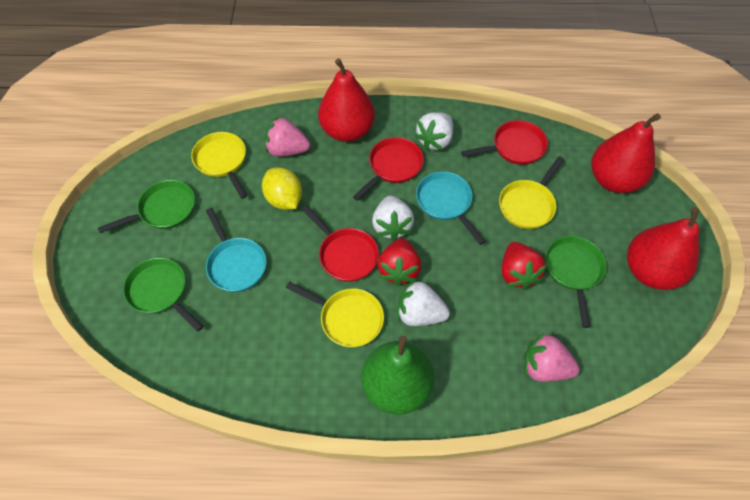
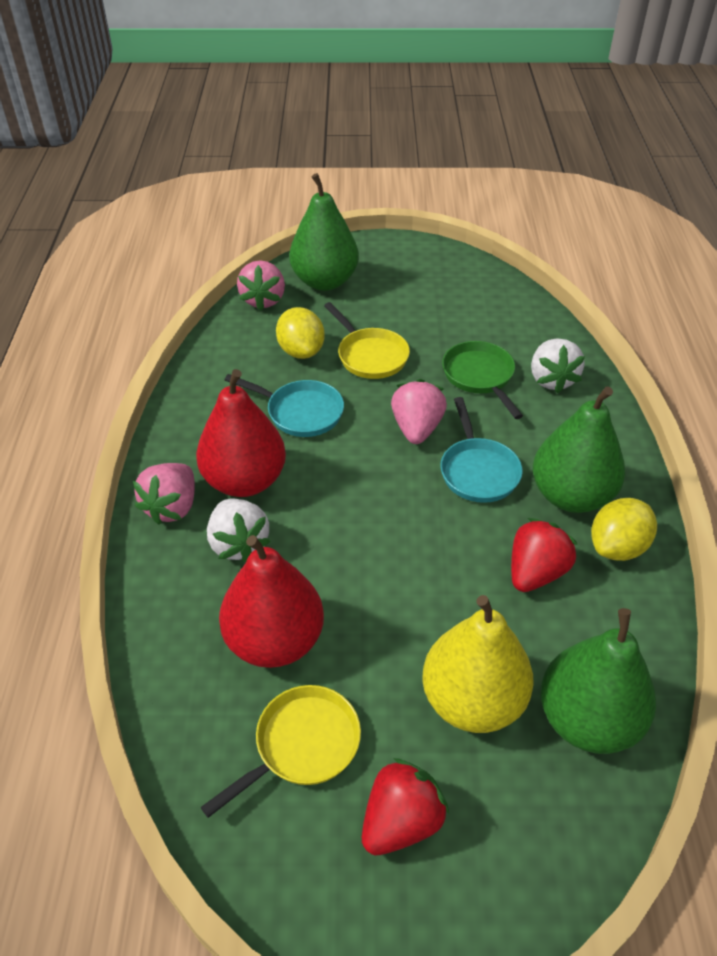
green pan: 3 -> 1
green pear: 1 -> 3
pink strawberry: 2 -> 3
red pan: 3 -> 0
red pear: 3 -> 2
white strawberry: 3 -> 2
yellow lemon: 1 -> 2
yellow pan: 3 -> 2
yellow pear: 0 -> 1

